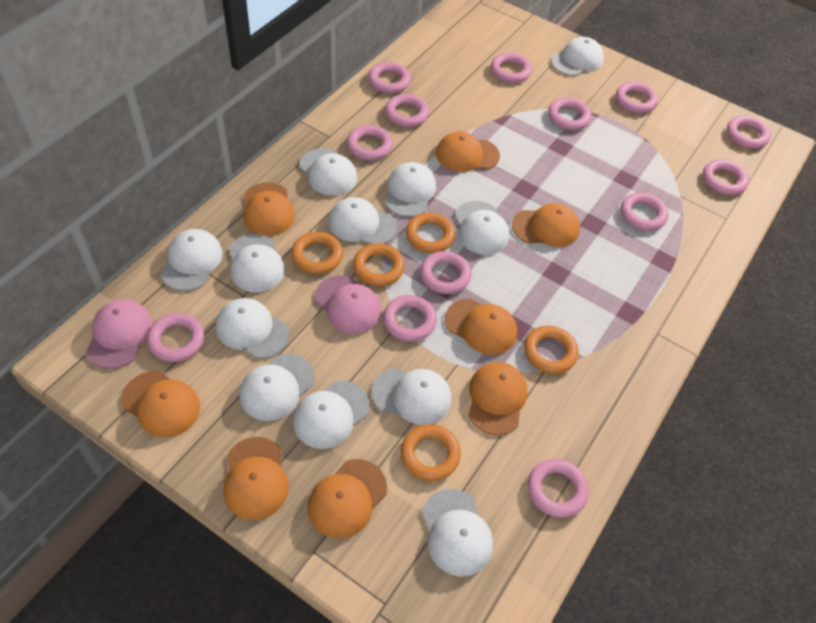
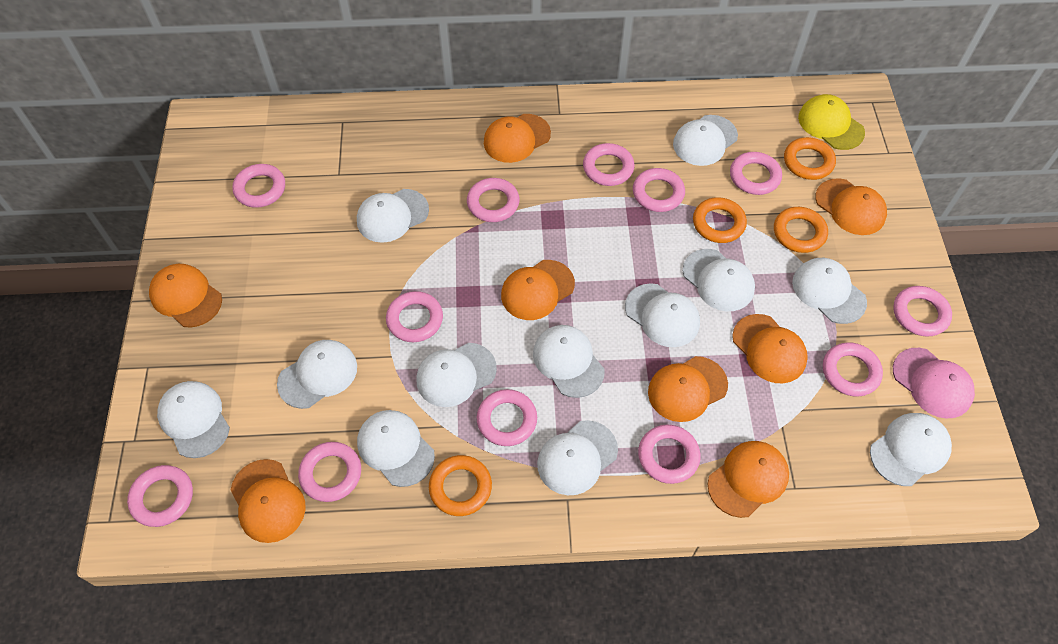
orange ring: 5 -> 4
pink cap: 2 -> 1
pink ring: 13 -> 12
yellow cap: 0 -> 1

